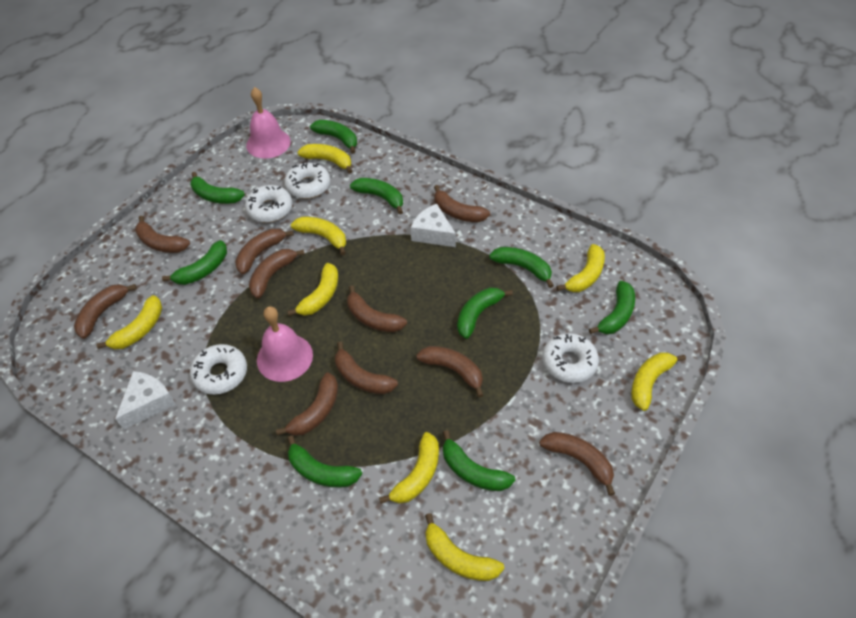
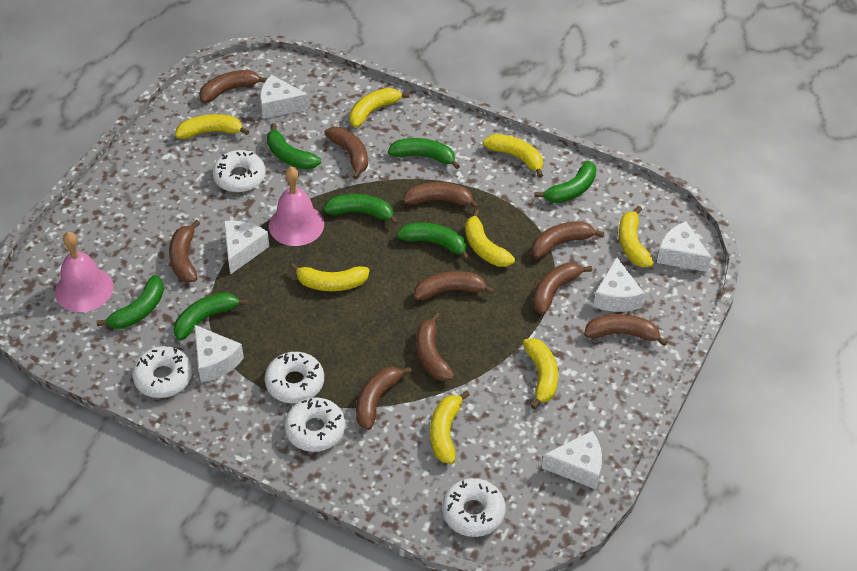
green banana: 9 -> 7
white cheese: 2 -> 6
white donut: 4 -> 5

